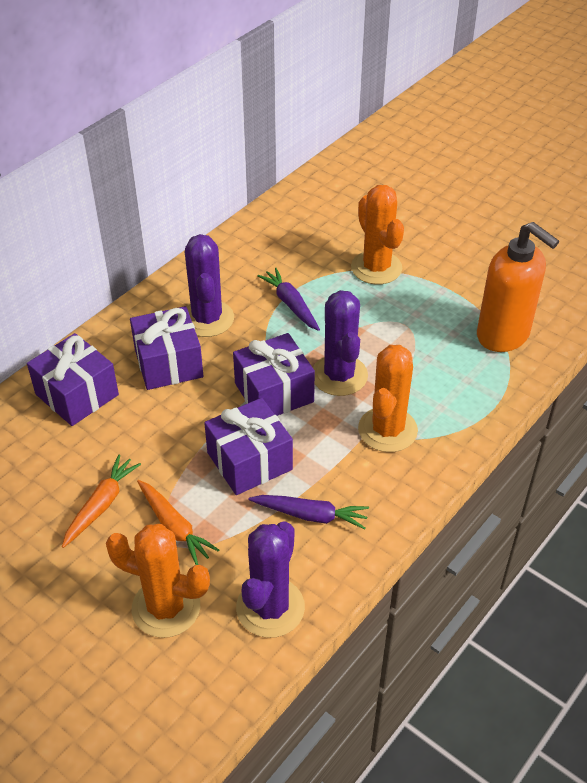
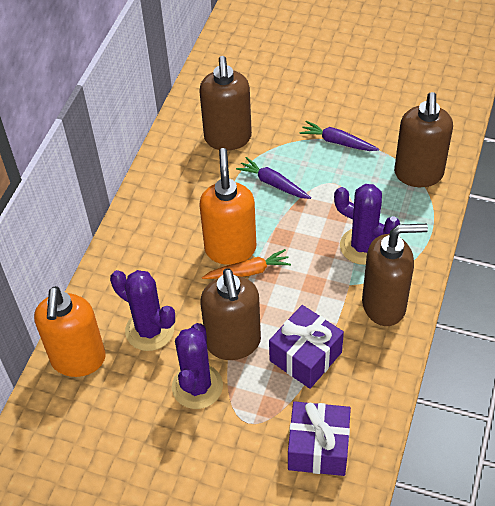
brown soap dispenser: 0 -> 4
orange cactus: 3 -> 0
orange carrot: 2 -> 1
orange soap dispenser: 1 -> 2
purple gift: 4 -> 2

